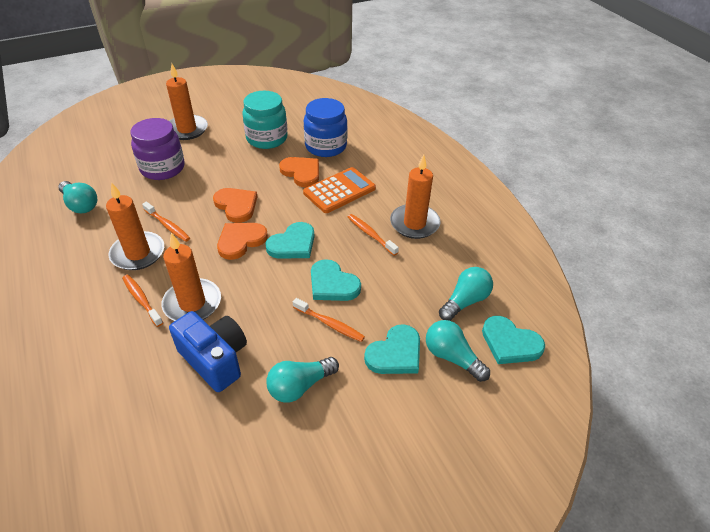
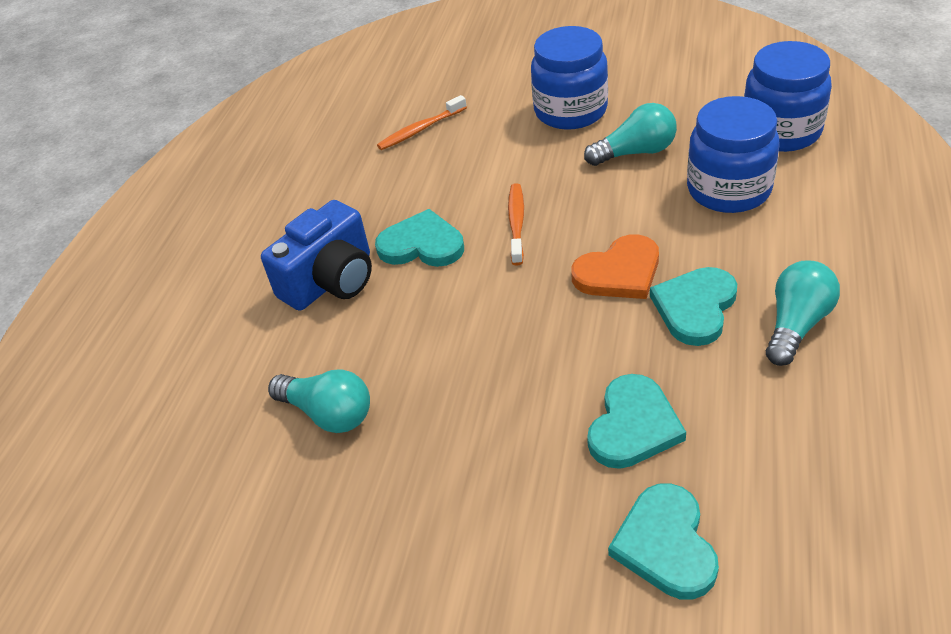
blue jar: 1 -> 3
orange calculator: 1 -> 0
orange candle: 4 -> 0
orange heart: 3 -> 1
orange toothbrush: 4 -> 2
purple jar: 1 -> 0
turquoise jar: 1 -> 0
turquoise light bulb: 4 -> 3

